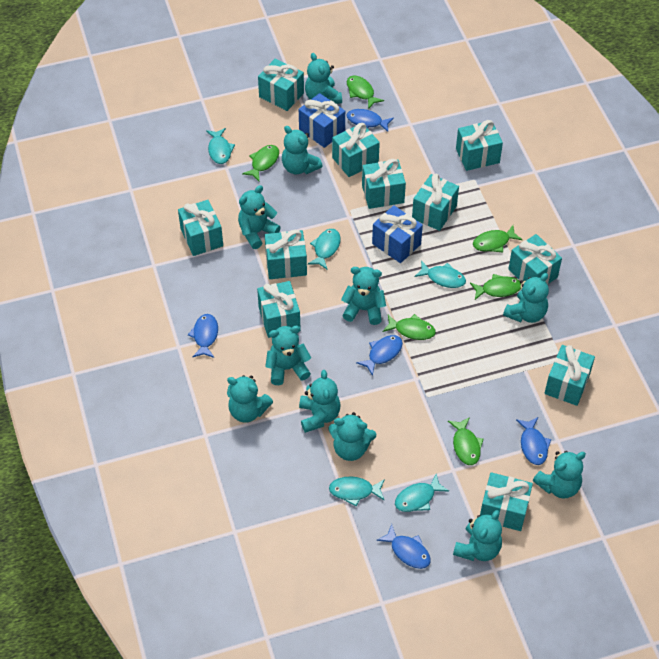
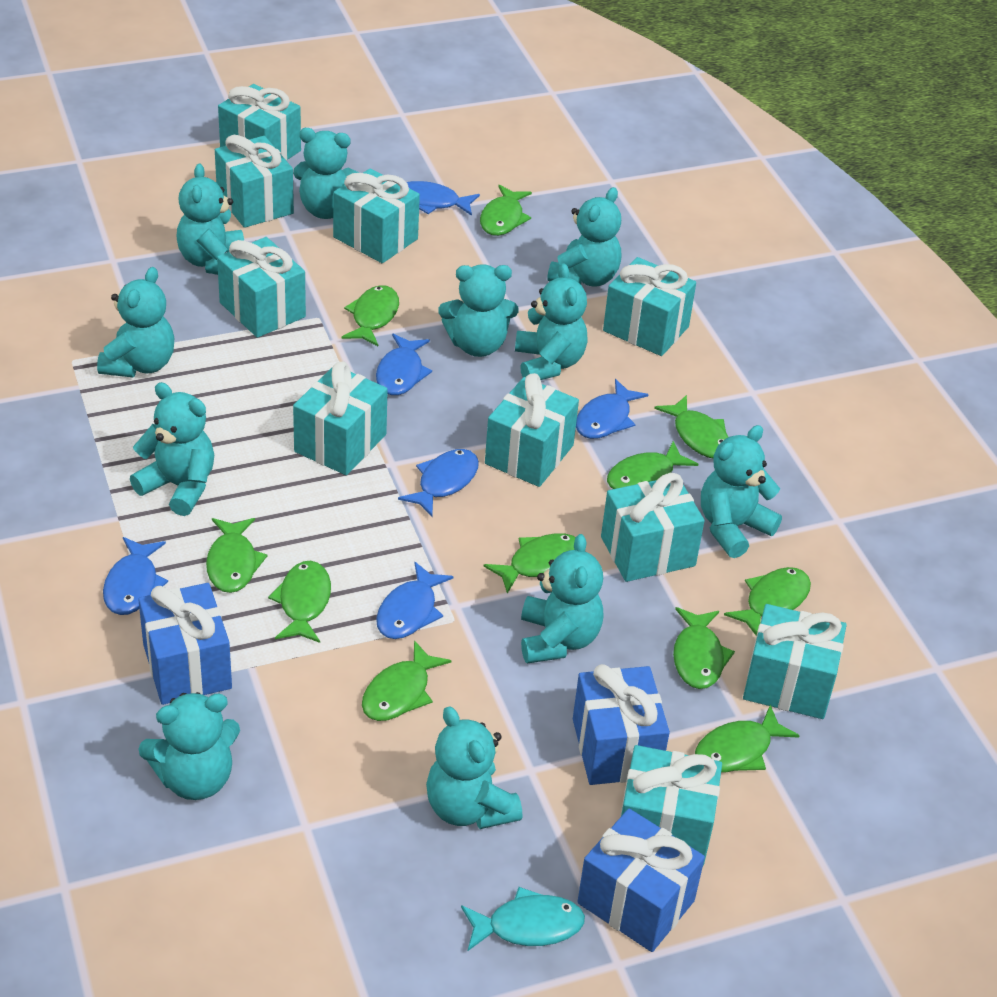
blue fish: 5 -> 6
blue gift: 2 -> 3
green fish: 6 -> 11
turquoise fish: 5 -> 1
turquoise gift: 11 -> 10

